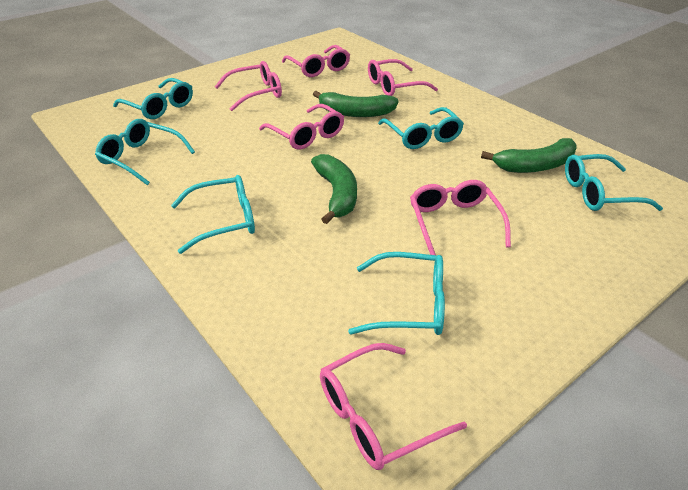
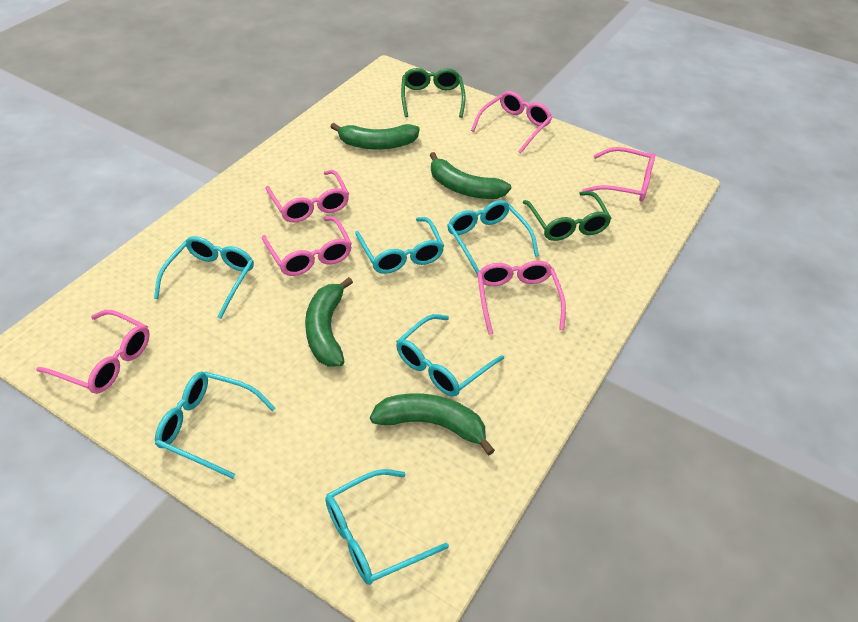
green banana: 3 -> 4
green glasses: 0 -> 2

